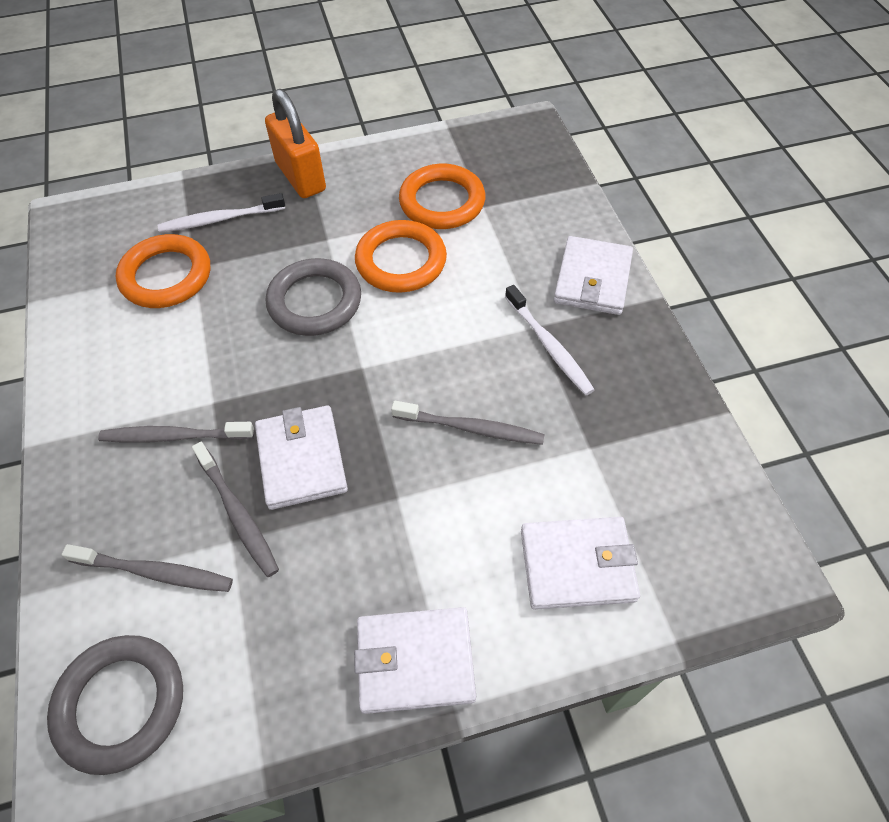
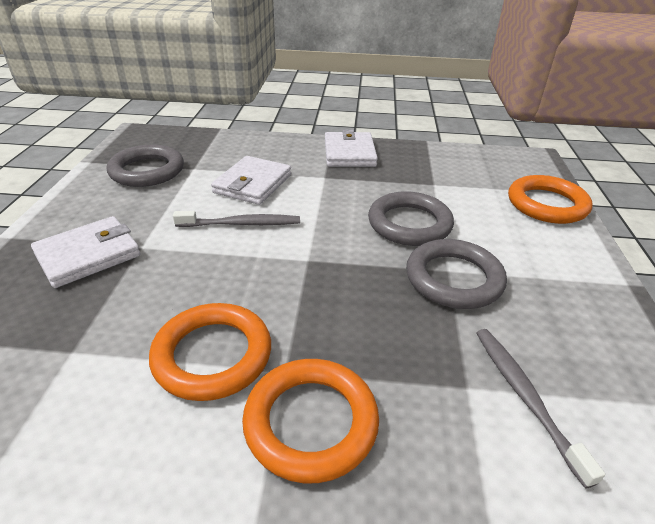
grey ring: 2 -> 3
grey toothbrush: 4 -> 2
orange padlock: 1 -> 0
white toothbrush: 2 -> 0
white wallet: 4 -> 3

